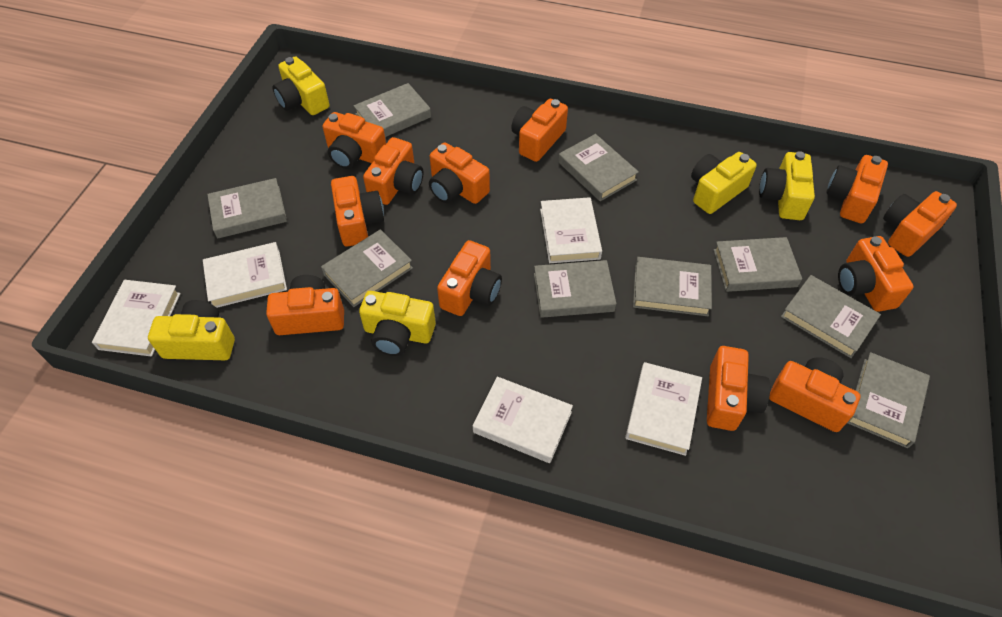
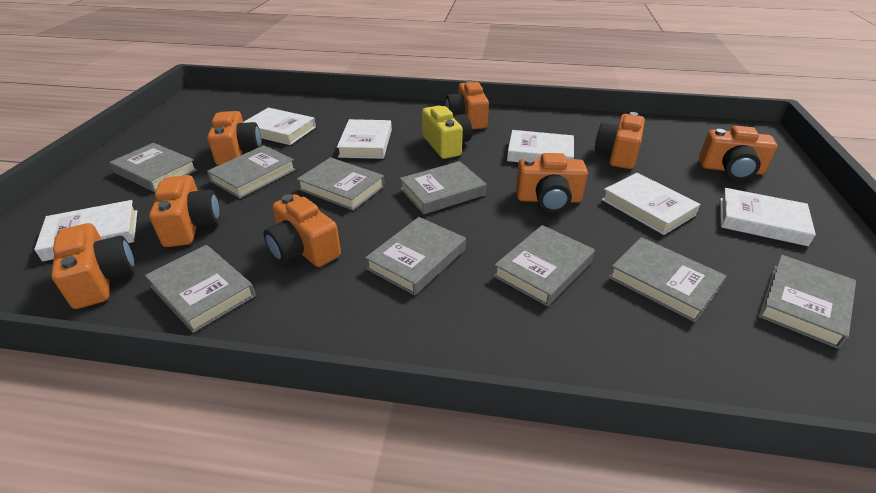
orange camera: 12 -> 8
white book: 5 -> 6
yellow camera: 5 -> 1

